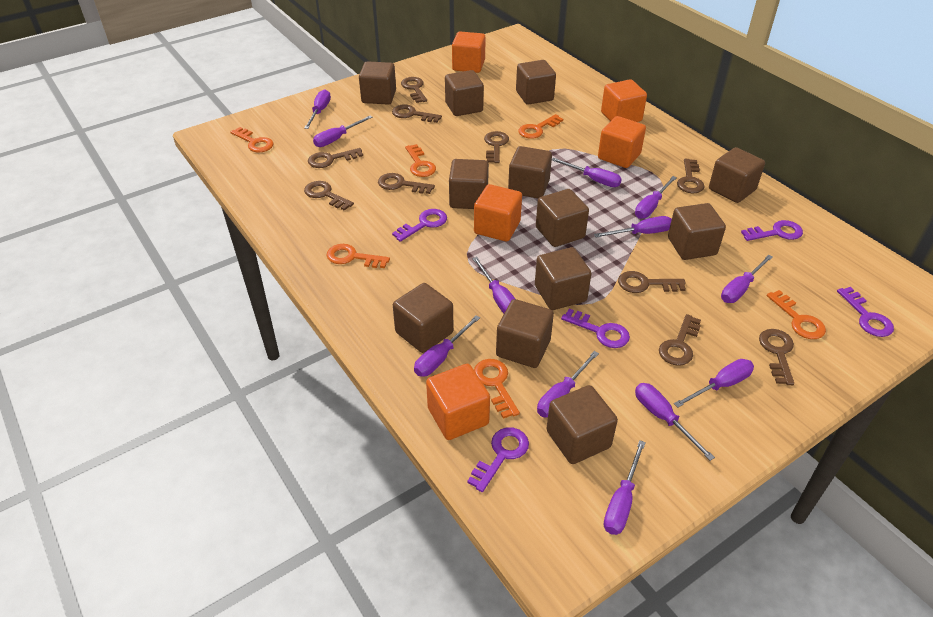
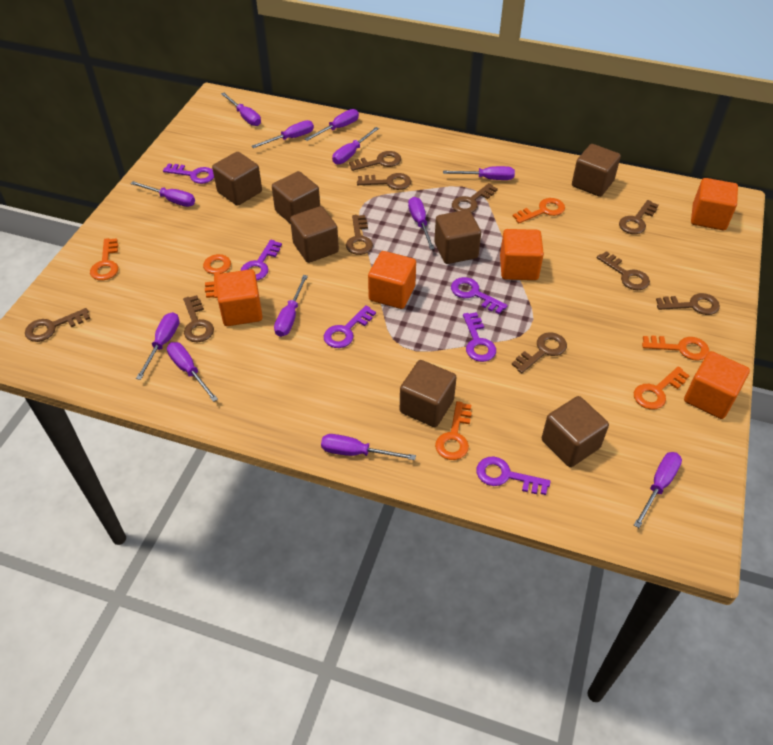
brown cube: 12 -> 7
purple key: 5 -> 6

